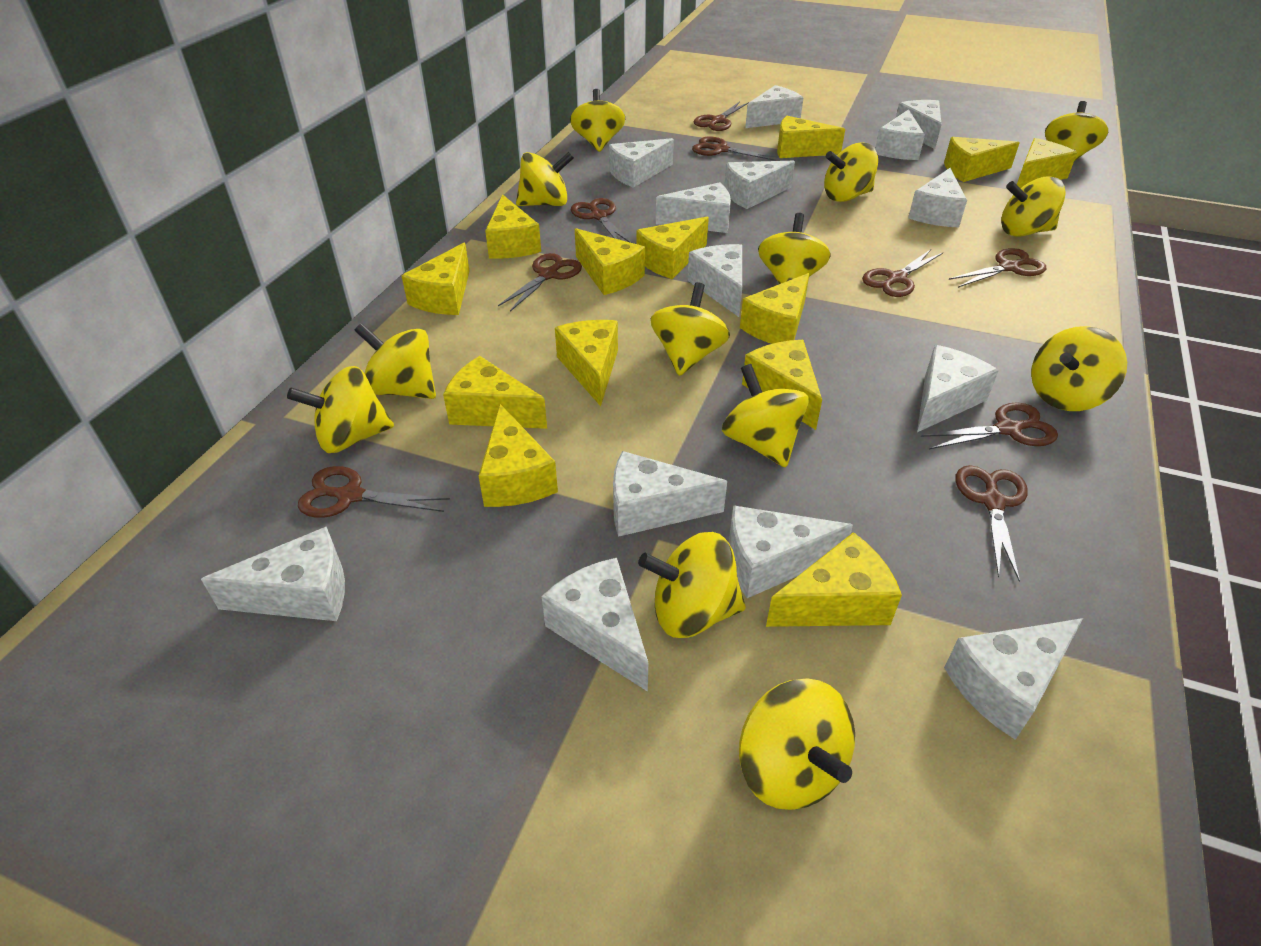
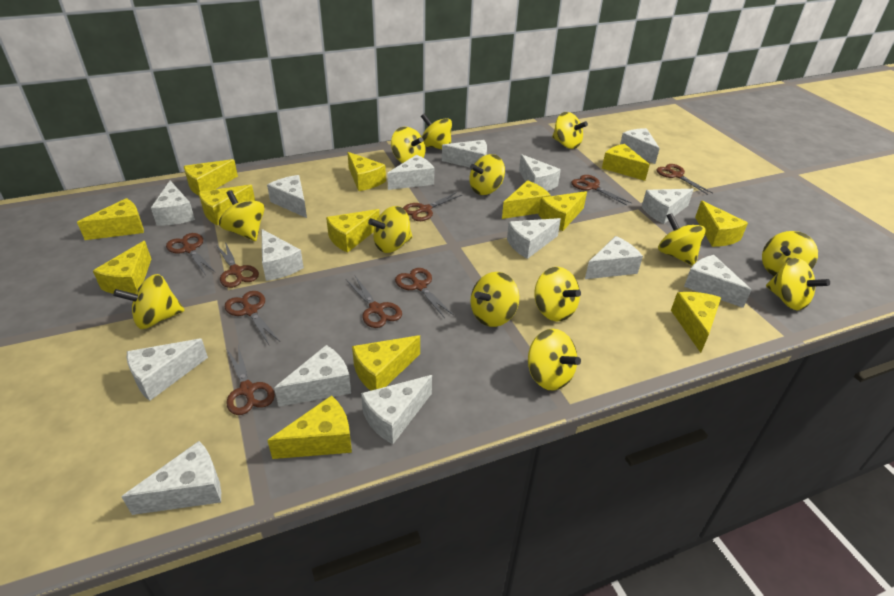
white cheese: 14 -> 15

